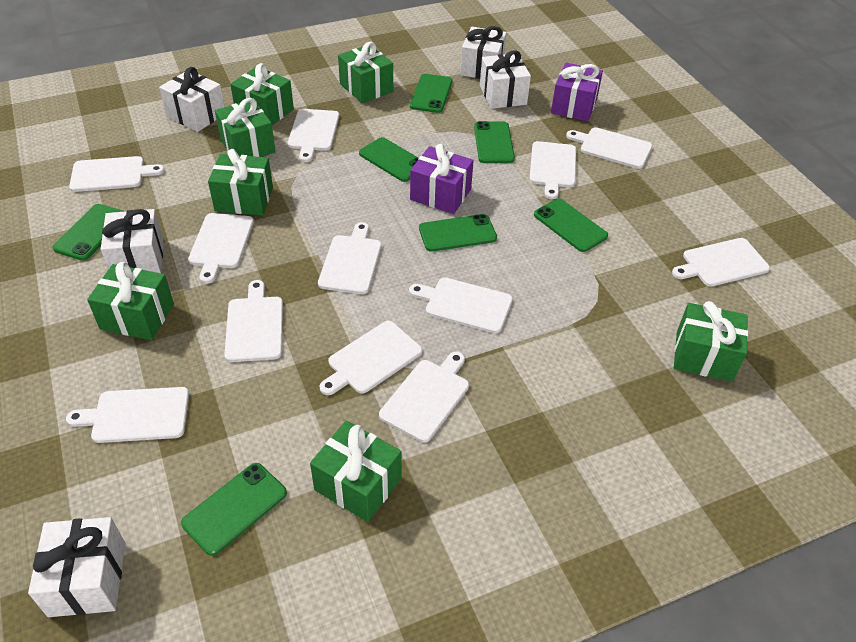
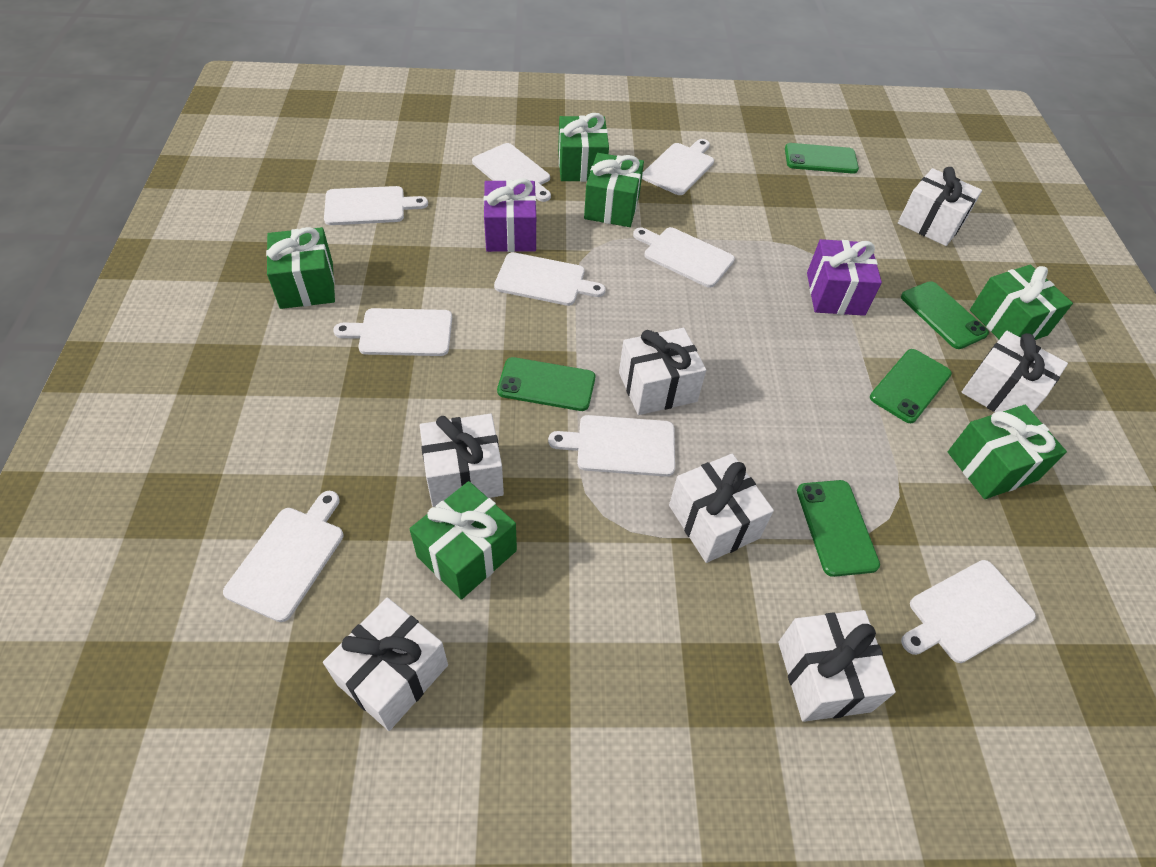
green gift: 7 -> 6
green phone: 7 -> 5
white cutting board: 12 -> 9
white gift: 5 -> 7

